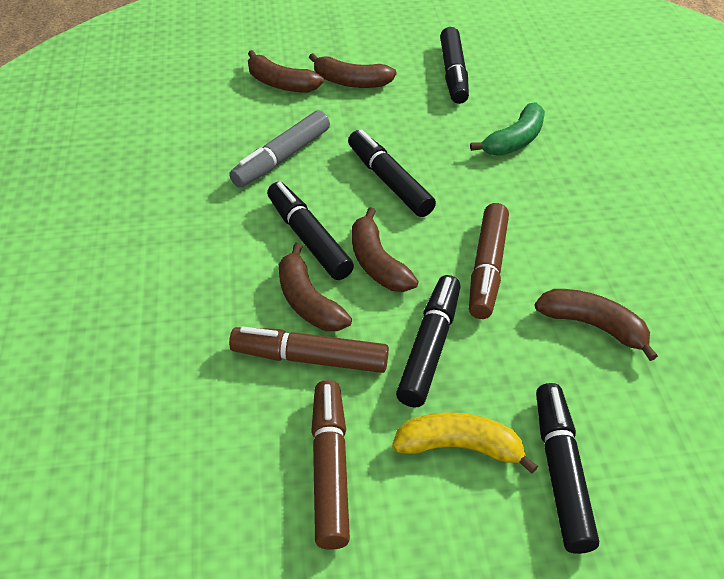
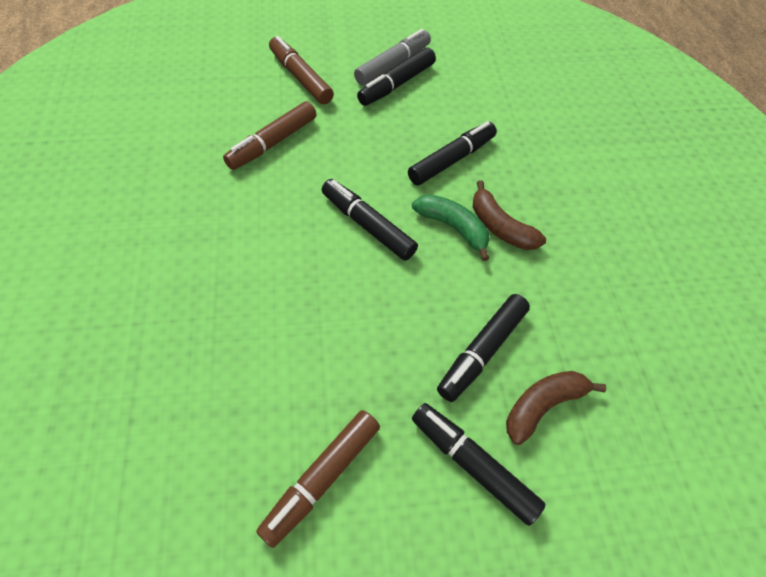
brown banana: 5 -> 2
yellow banana: 1 -> 0

